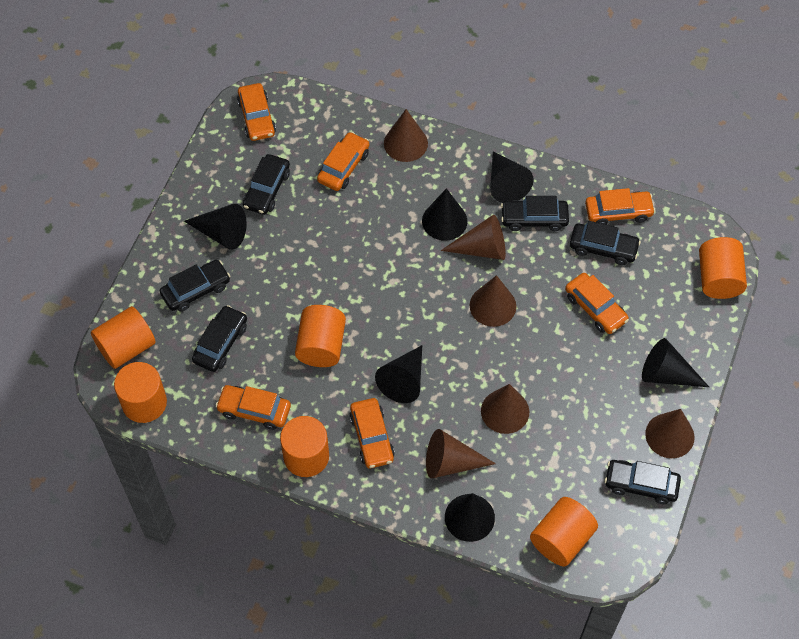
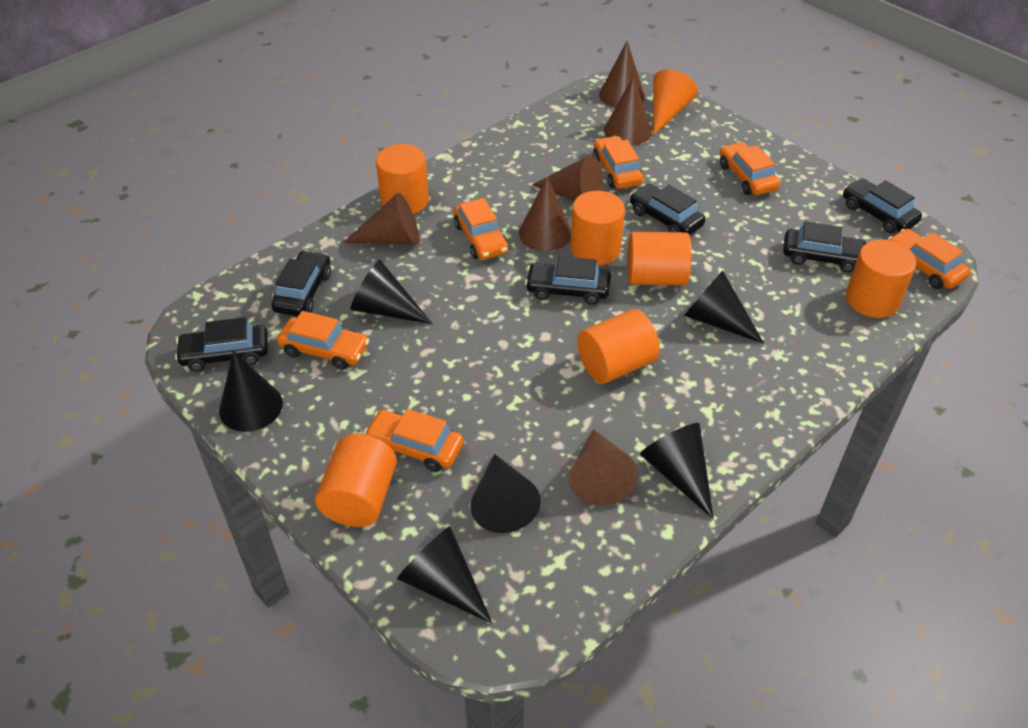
orange cone: 0 -> 1

